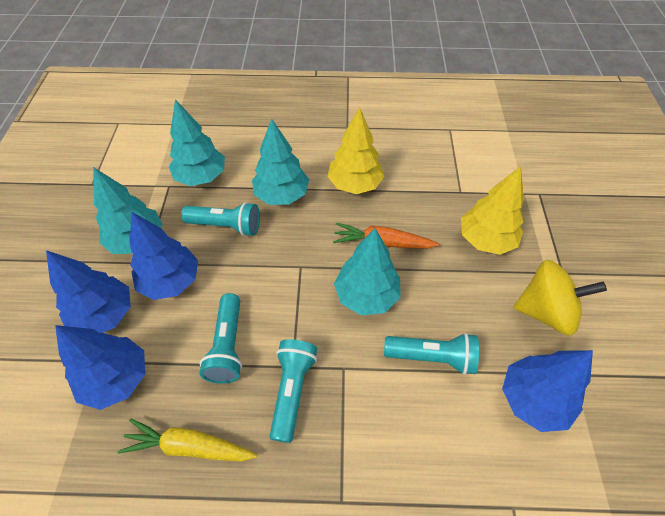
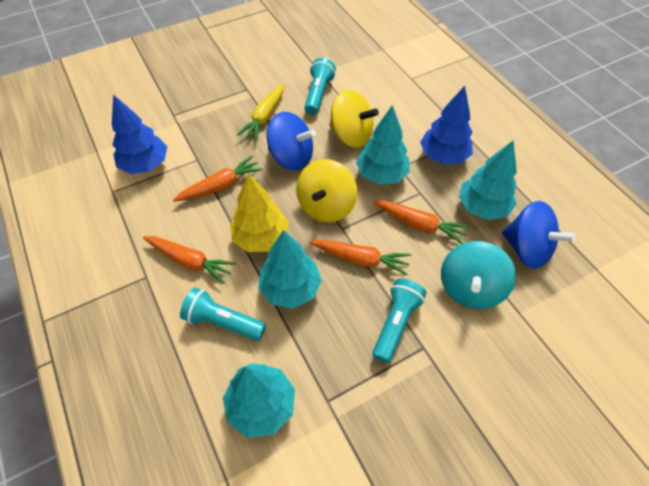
blue spinning top: 0 -> 2
blue tree: 4 -> 2
orange carrot: 1 -> 4
turquoise flashlight: 4 -> 3
turquoise spinning top: 0 -> 1
yellow spinning top: 1 -> 2
yellow tree: 2 -> 1

